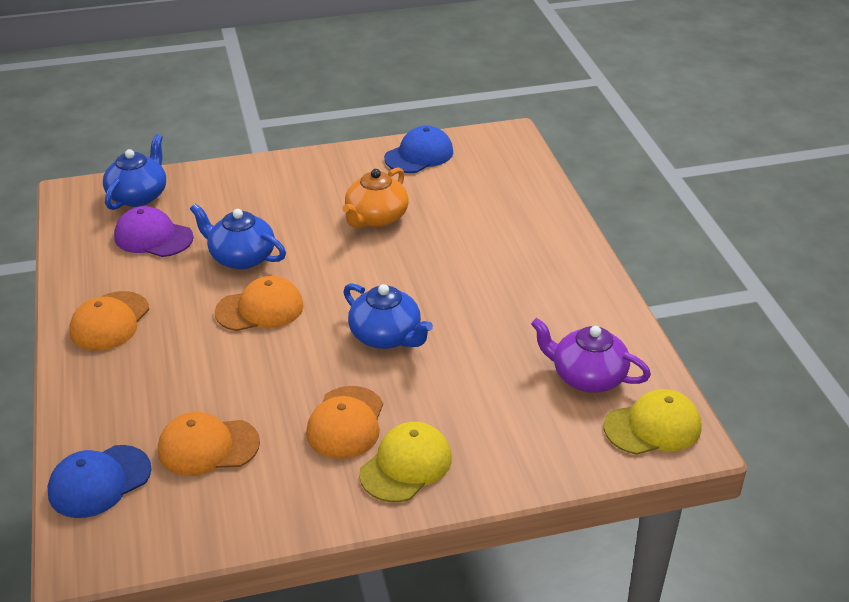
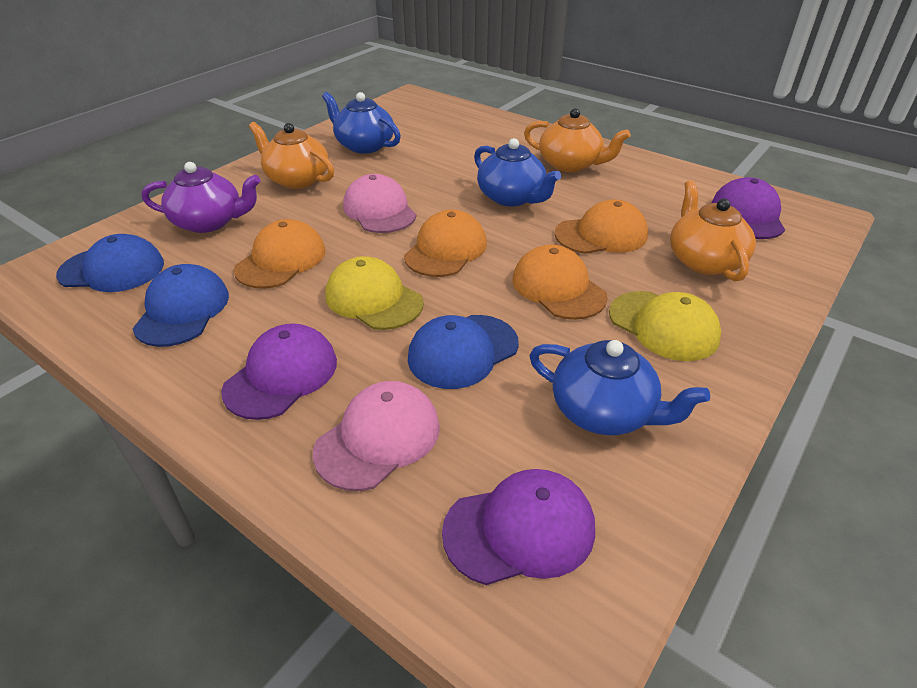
blue cap: 2 -> 3
orange teapot: 1 -> 3
pink cap: 0 -> 2
purple cap: 1 -> 3

